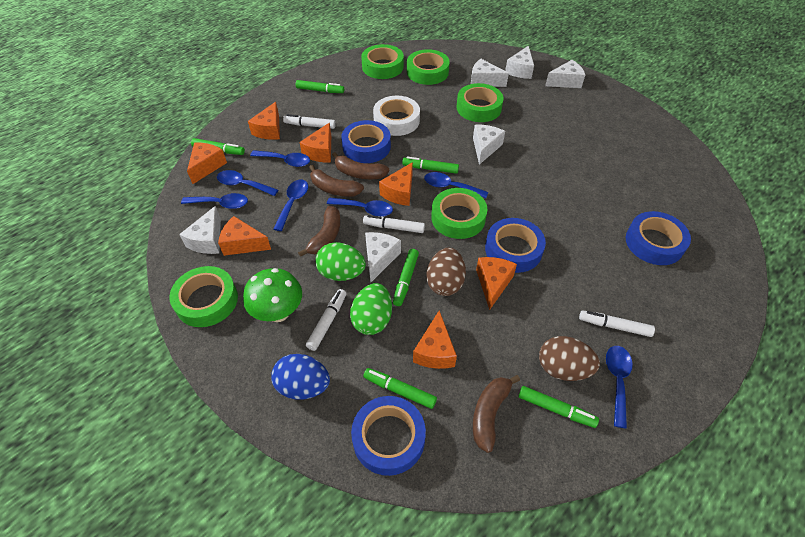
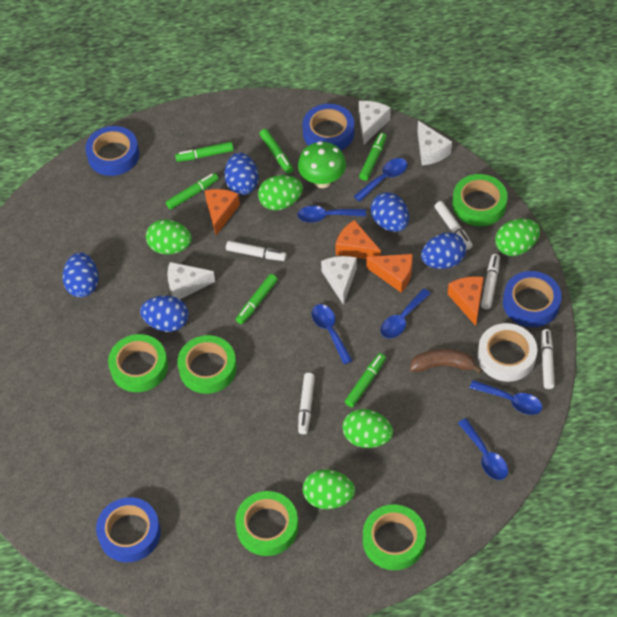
blue egg: 1 -> 5
blue spoon: 7 -> 6
brown banana: 4 -> 1
brown egg: 2 -> 0
green egg: 2 -> 5
orange cheese: 7 -> 4
white cheese: 6 -> 4
white marker: 4 -> 5

